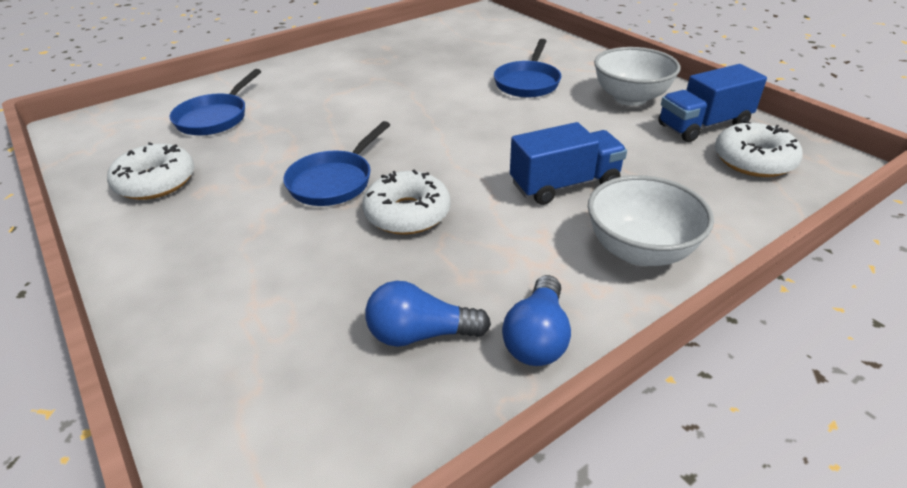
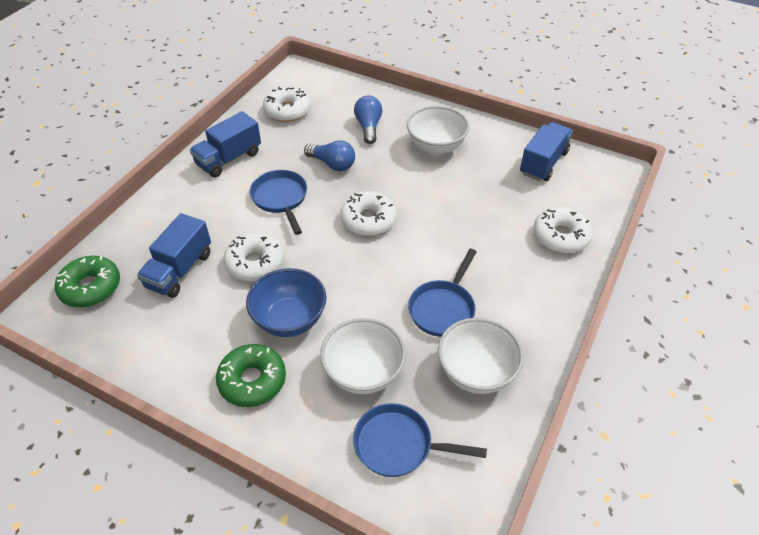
blue bowl: 0 -> 1
blue truck: 2 -> 3
green donut: 0 -> 2
white bowl: 2 -> 3
white donut: 3 -> 4

